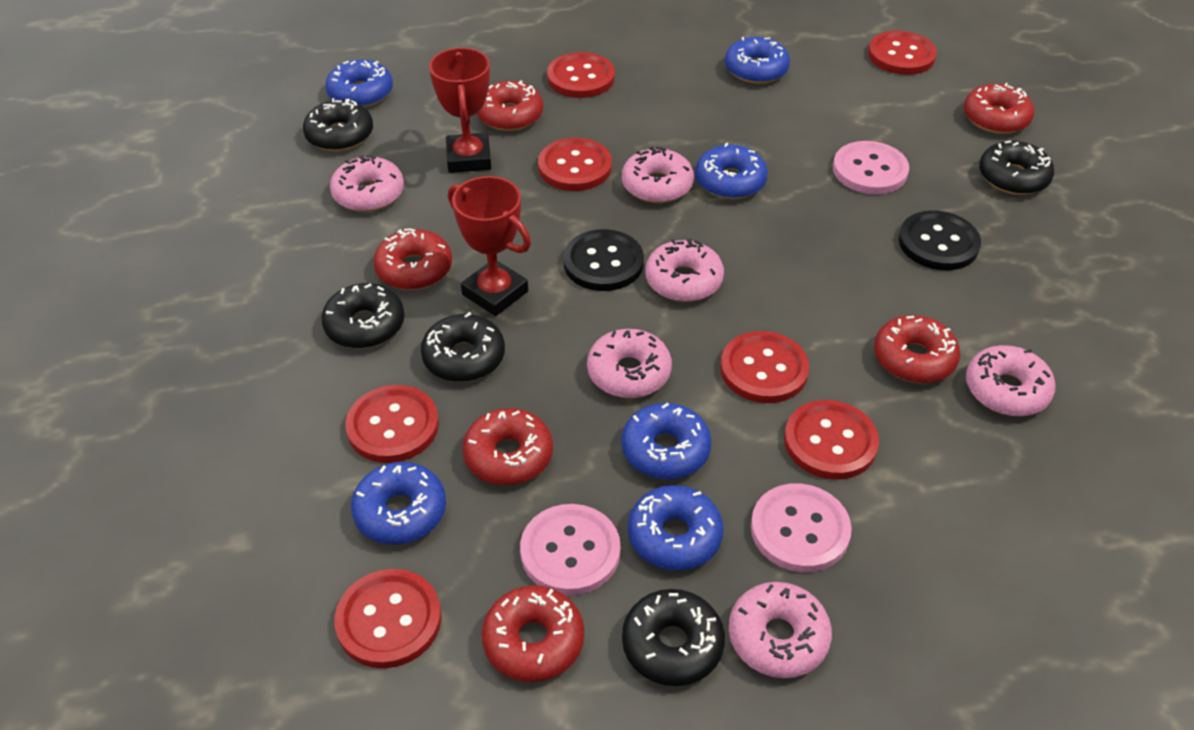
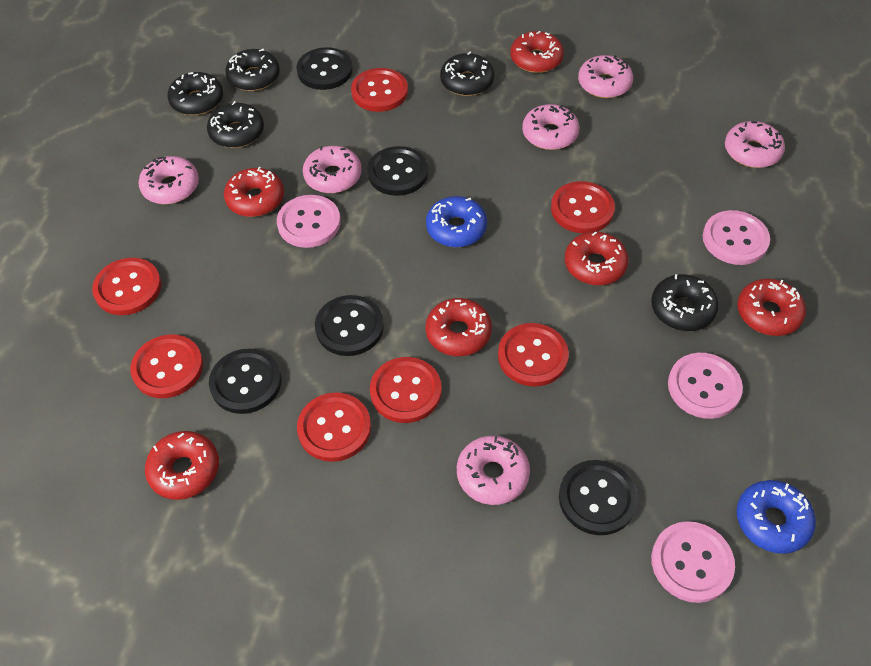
black button: 2 -> 5
blue donut: 6 -> 2
pink button: 3 -> 4
red trophy: 2 -> 0

